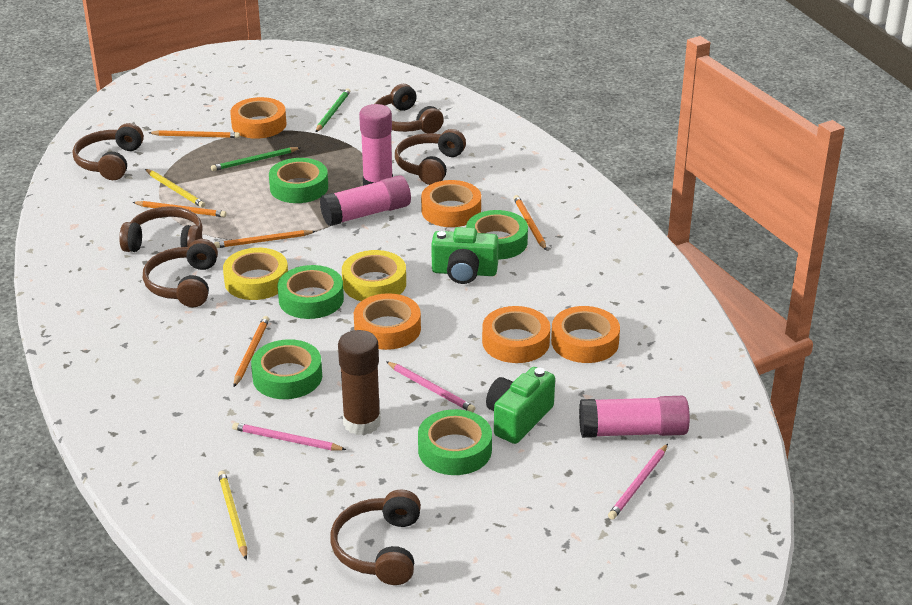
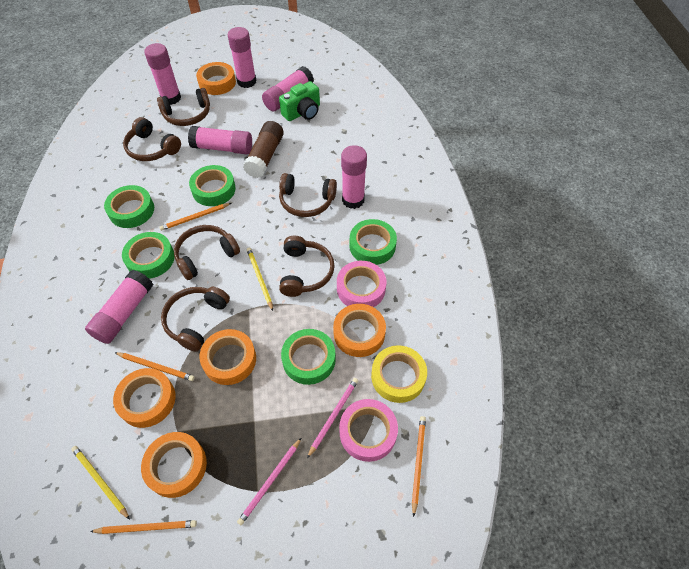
green camera: 2 -> 1
green pencil: 2 -> 0
orange pencil: 5 -> 4
pink glue stick: 3 -> 6
pink pencil: 3 -> 2
pink tape: 0 -> 2
yellow tape: 2 -> 1

